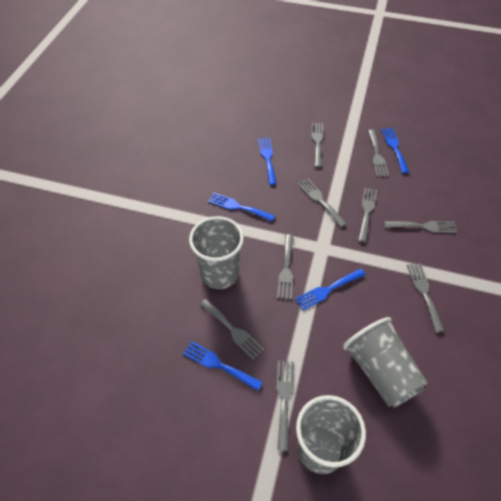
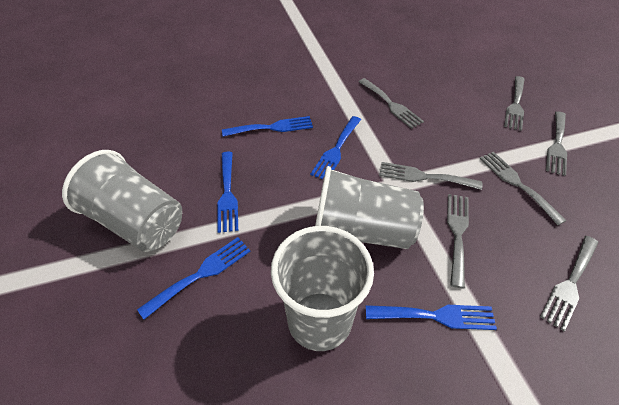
grey fork: 9 -> 7

